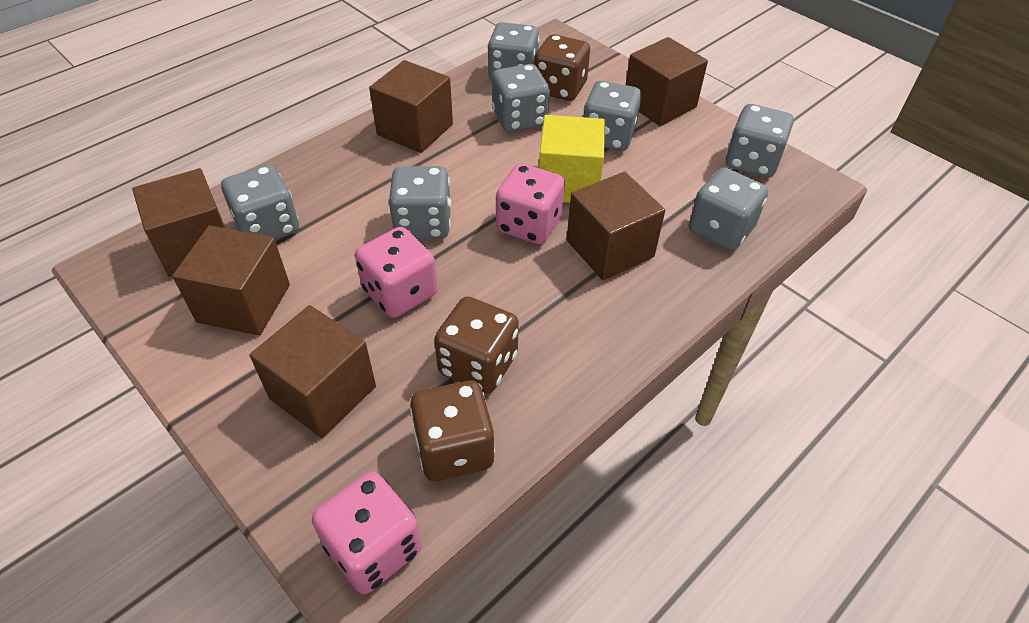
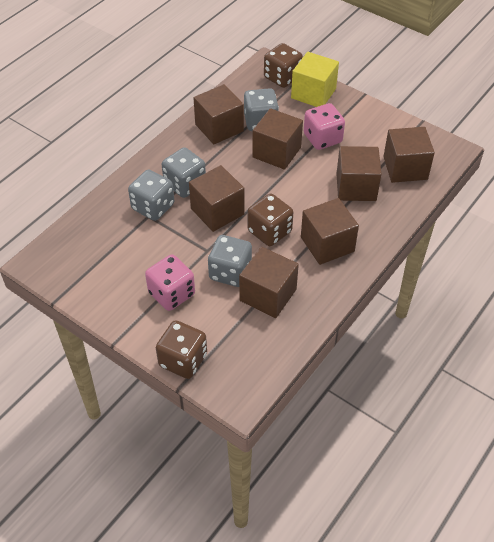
brown cube: 6 -> 7
grey dice: 7 -> 4
pink dice: 3 -> 2

